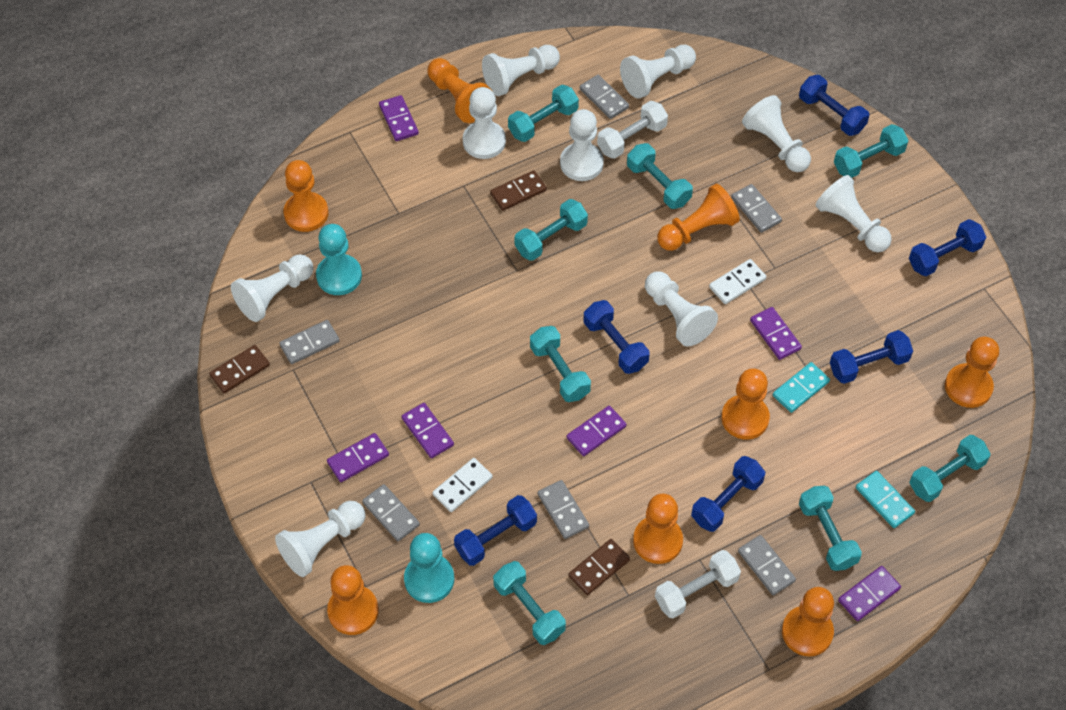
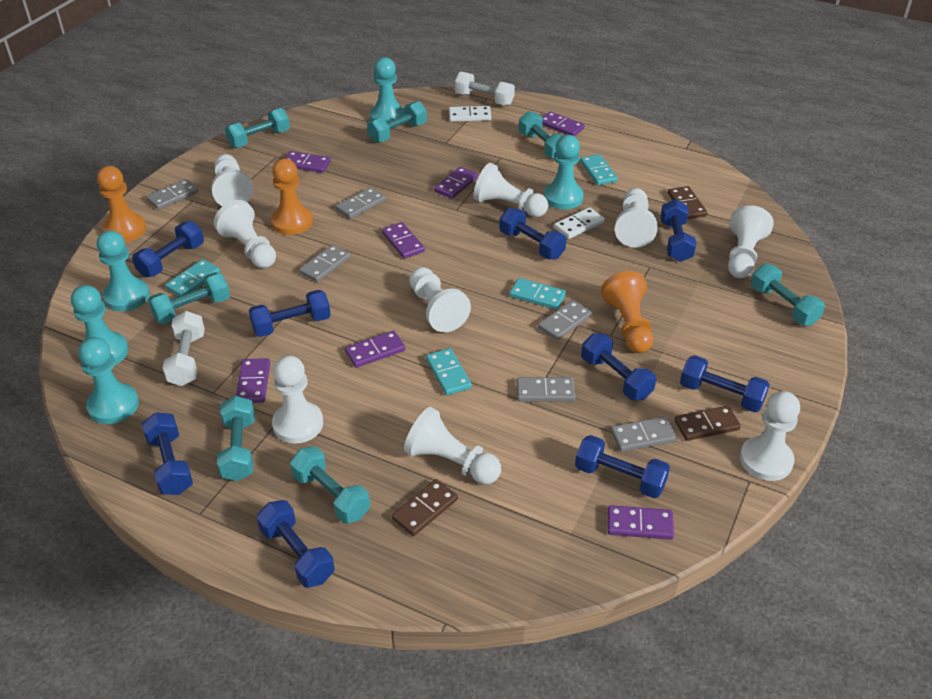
blue dumbbell: 6 -> 9
orange pawn: 8 -> 3
purple domino: 6 -> 7
turquoise domino: 2 -> 4
turquoise dumbbell: 8 -> 7
turquoise pawn: 2 -> 5

